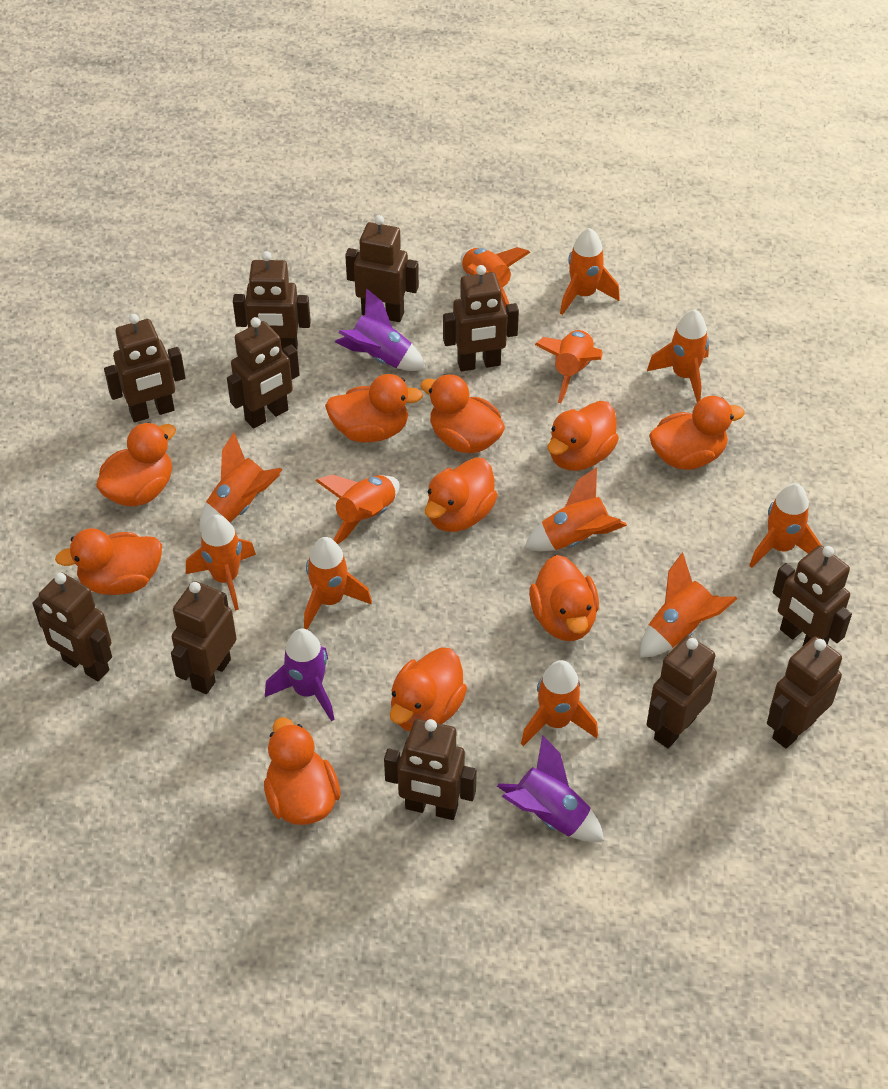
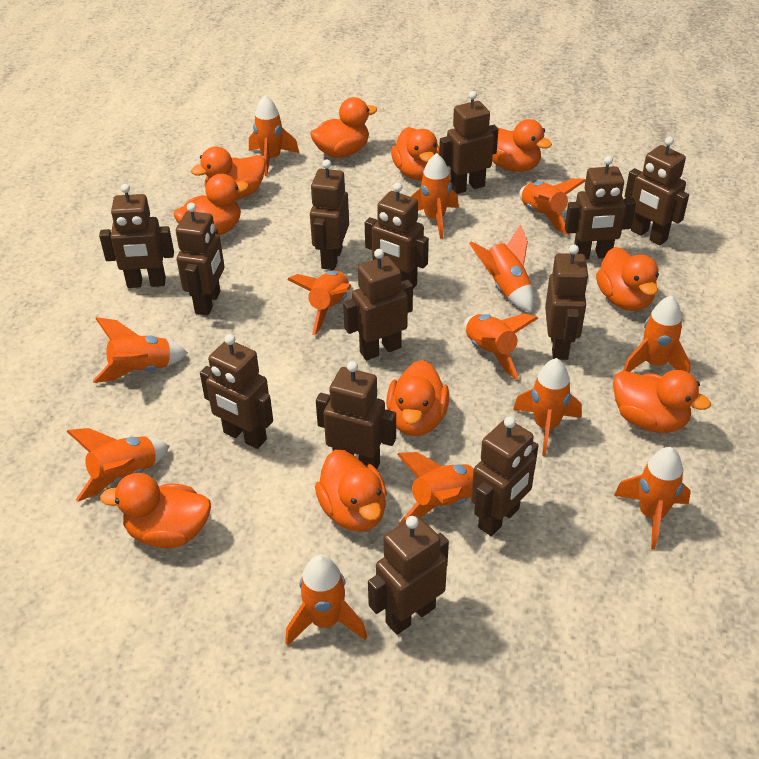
brown robot: 11 -> 13
orange rocket: 12 -> 13
purple rocket: 3 -> 0

